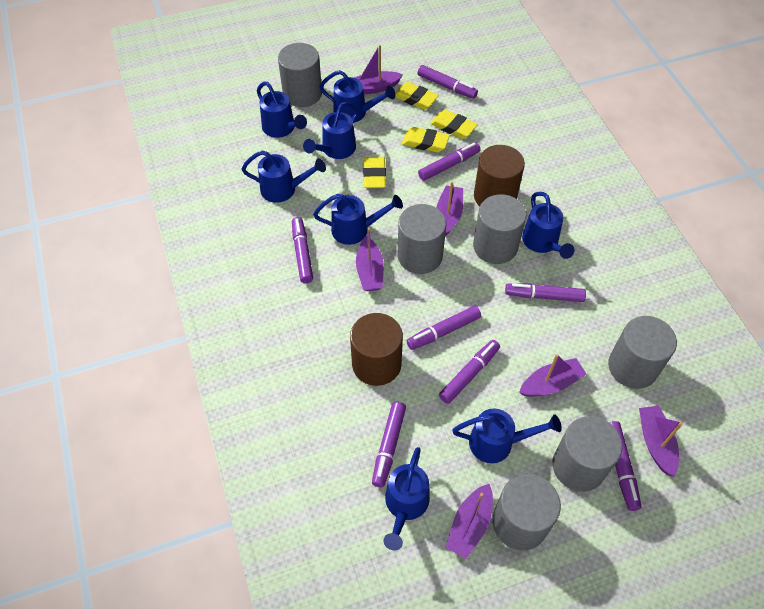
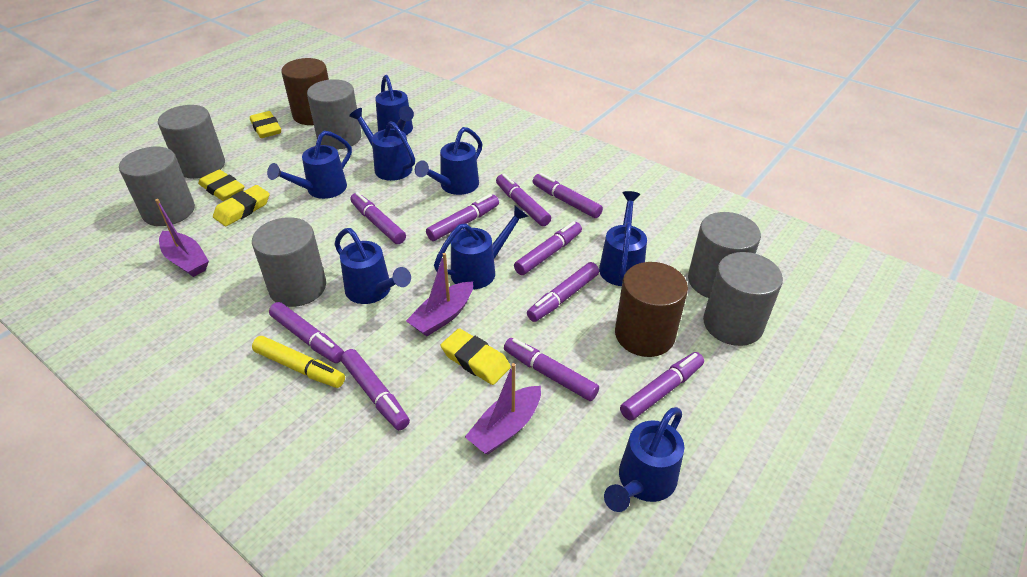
purple boat: 6 -> 3
purple marker: 8 -> 10
yellow marker: 0 -> 1

